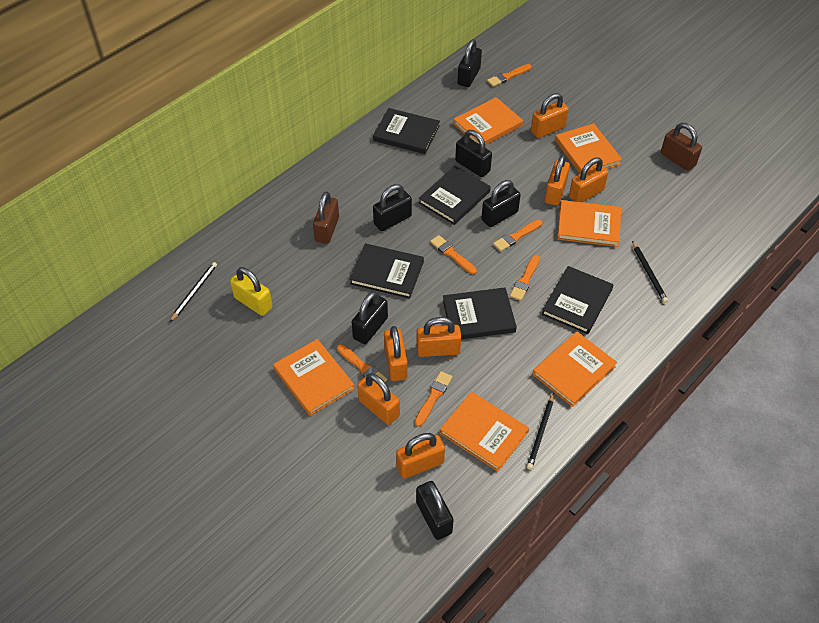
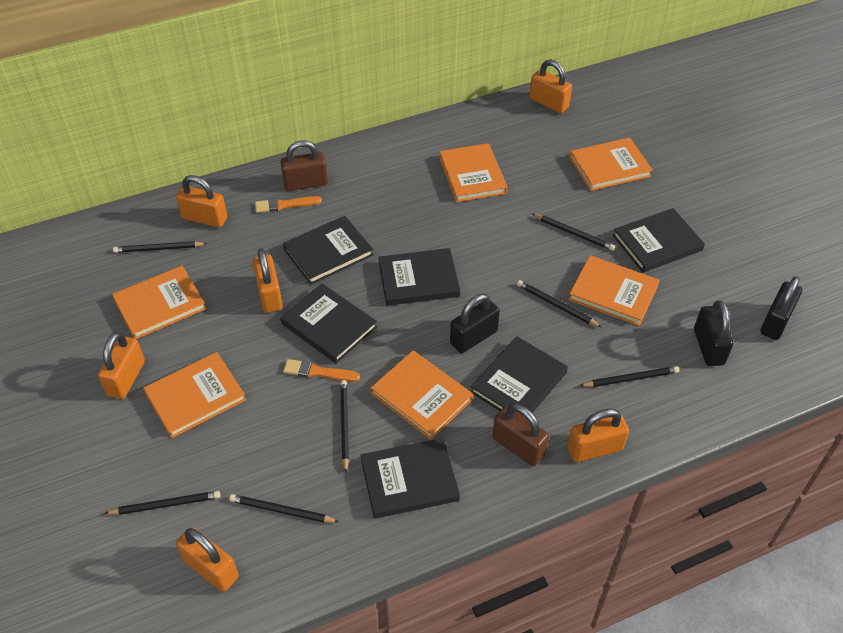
black book: 5 -> 6
black padlock: 6 -> 3
black pencil: 3 -> 7
orange brush: 6 -> 2
orange padlock: 7 -> 6
yellow padlock: 1 -> 0

